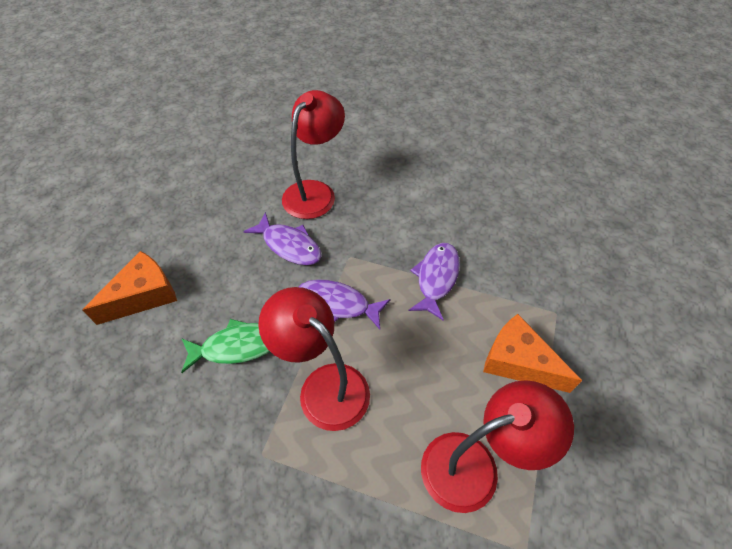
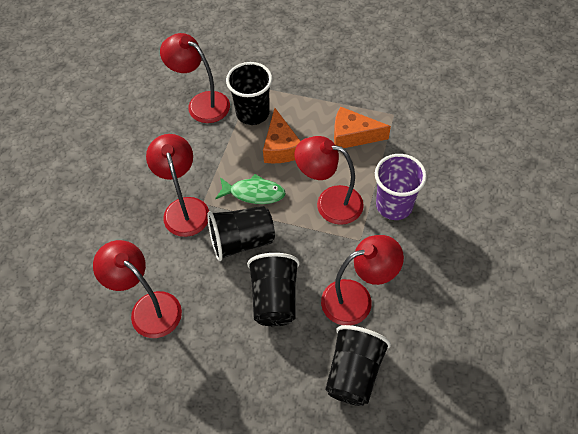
black cup: 0 -> 4
purple cup: 0 -> 1
purple fish: 3 -> 0
red lamp: 3 -> 5

